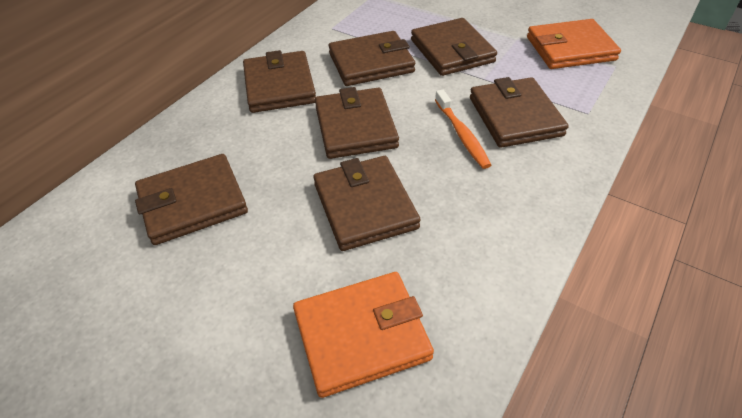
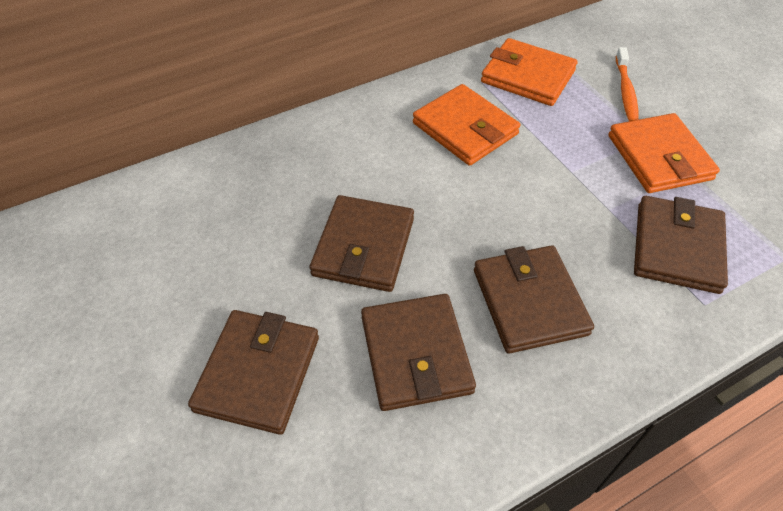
brown wallet: 7 -> 5
orange wallet: 2 -> 3

